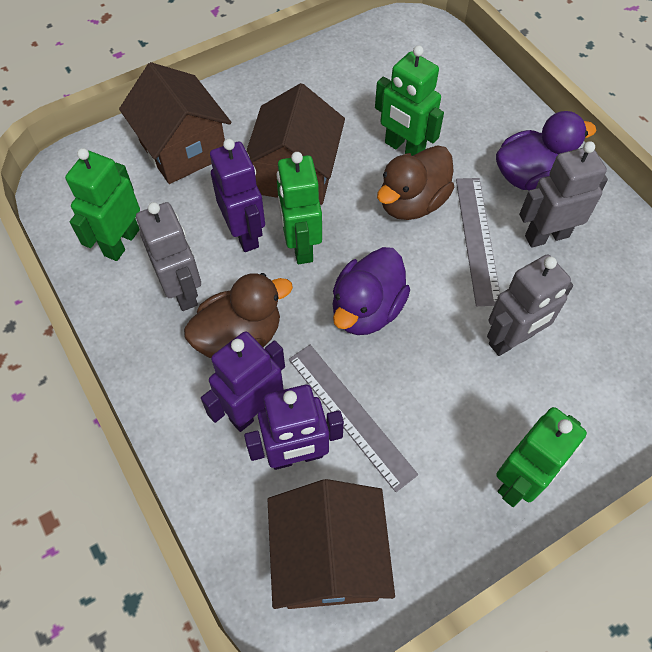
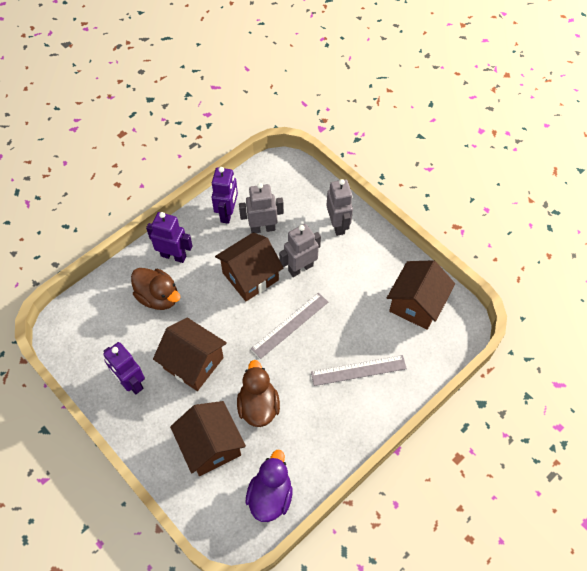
brown house: 3 -> 4
green robot: 4 -> 0
purple duck: 2 -> 1

